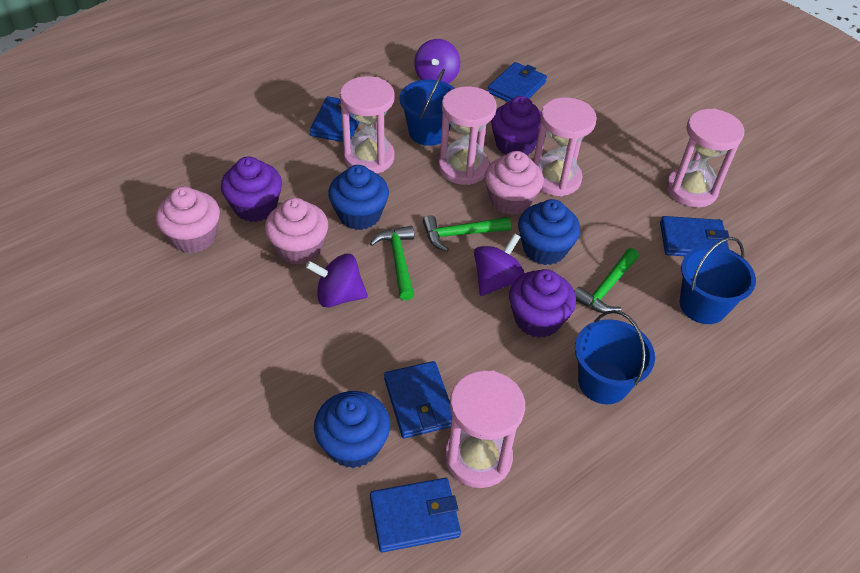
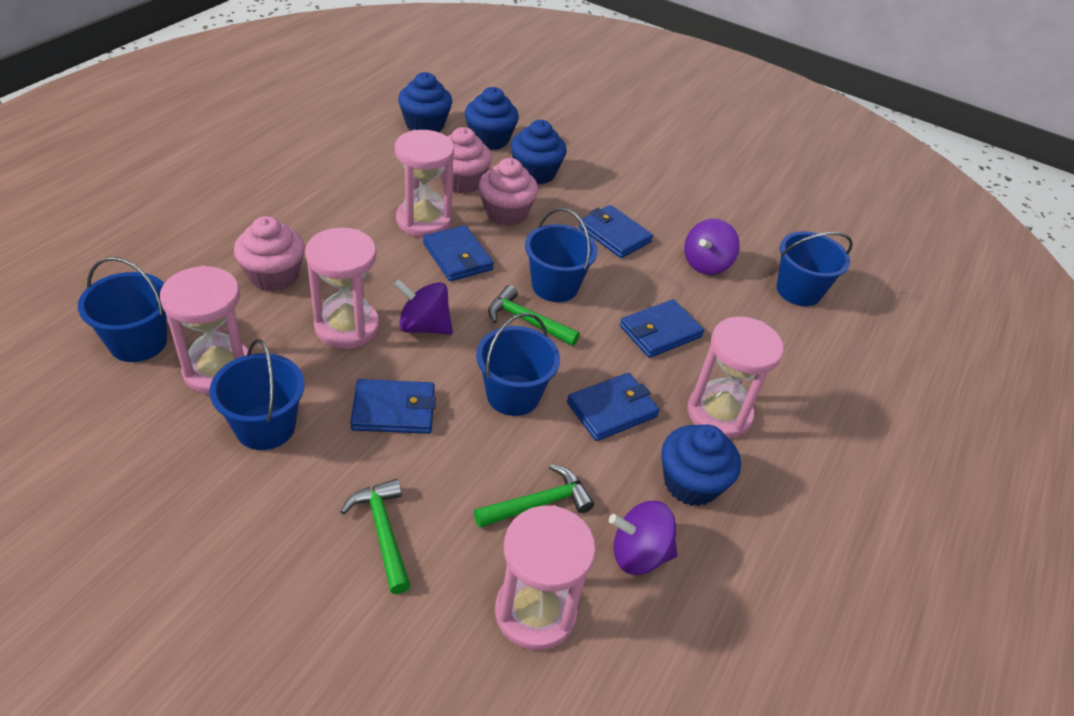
blue bucket: 3 -> 5
blue cupcake: 3 -> 4
purple cupcake: 3 -> 0

